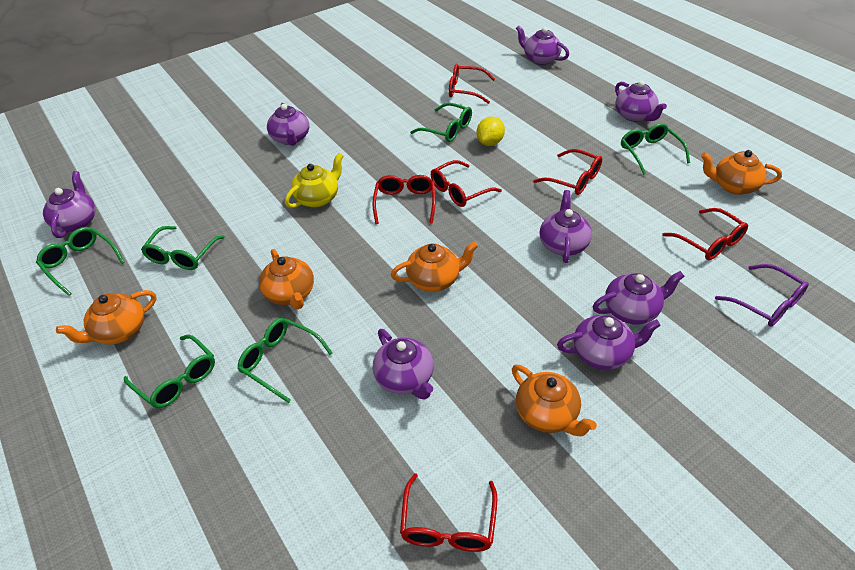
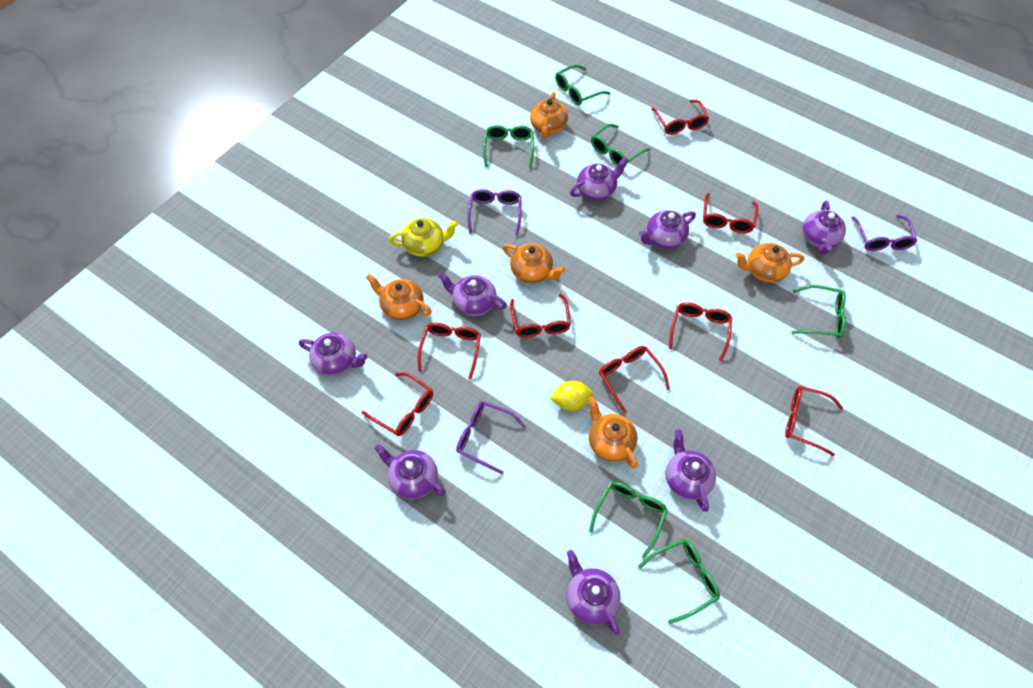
purple glasses: 1 -> 3
red glasses: 6 -> 8

